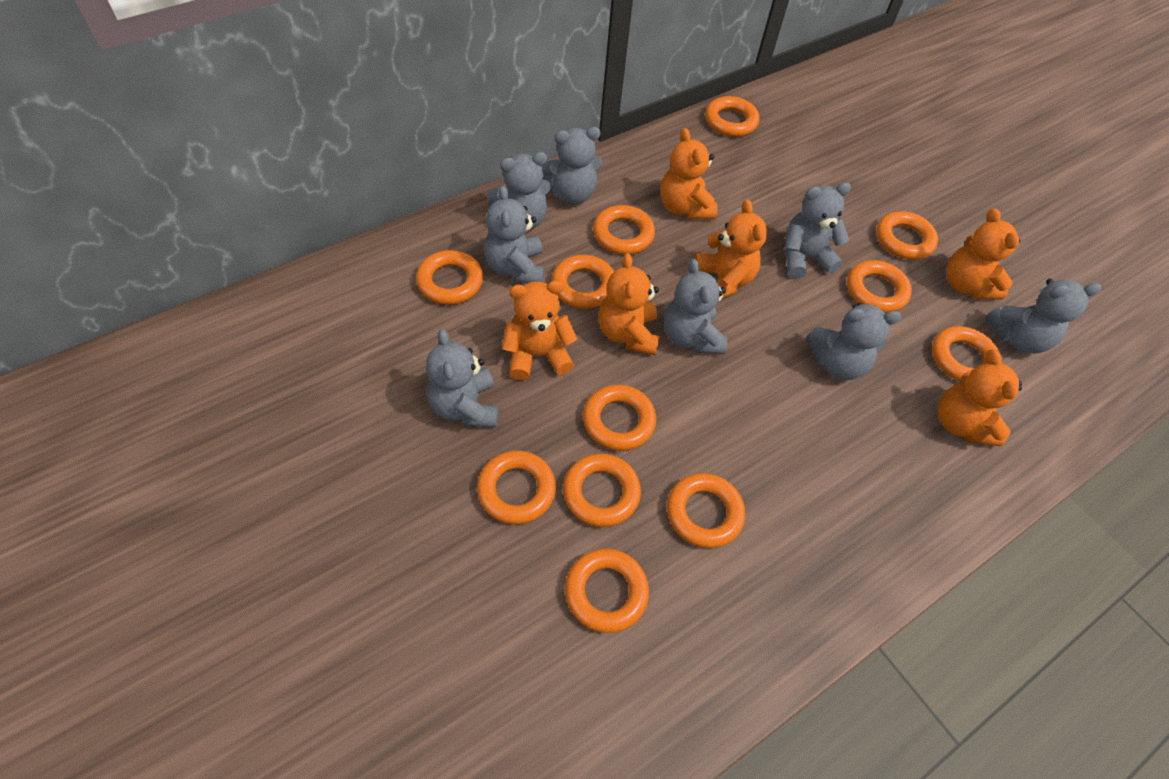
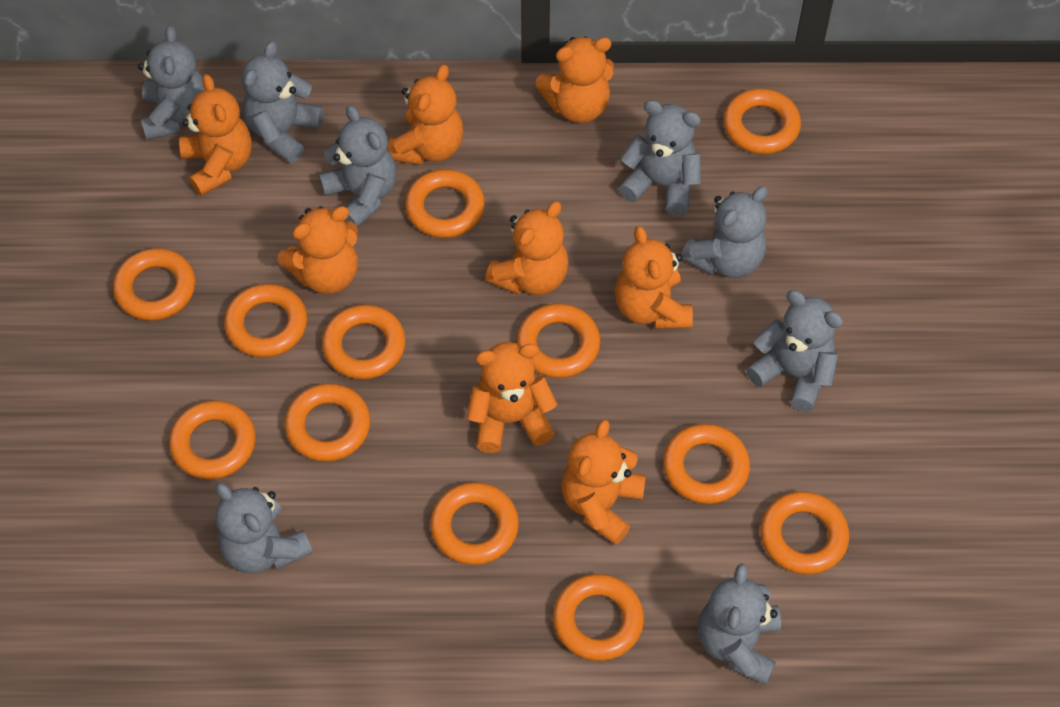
orange teddy bear: 6 -> 8

